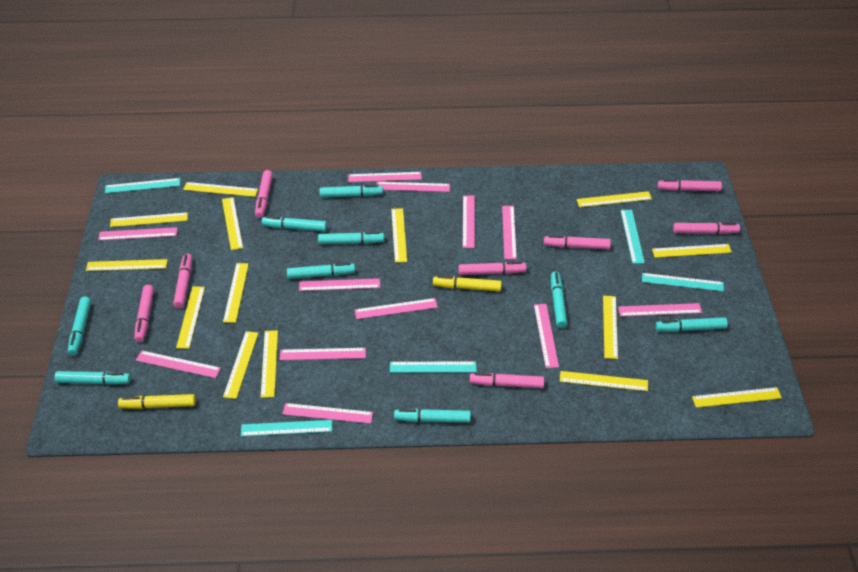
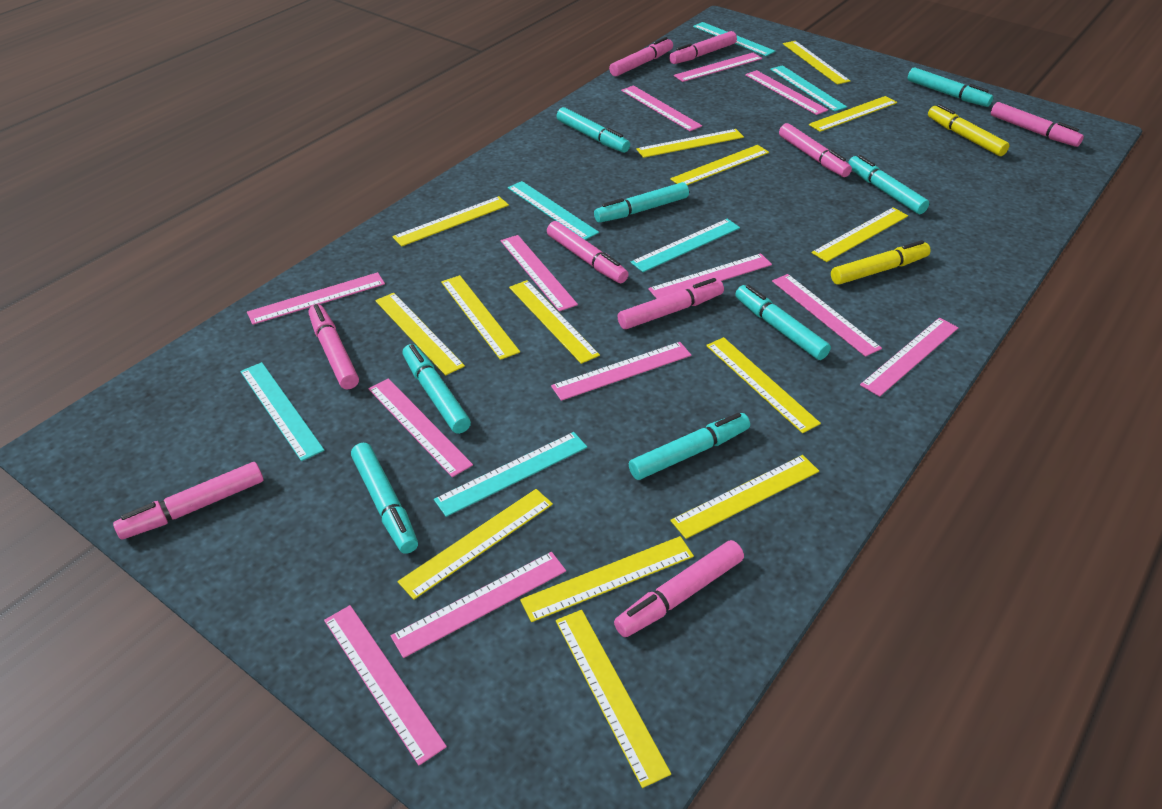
pink marker: 8 -> 9
turquoise marker: 9 -> 8
turquoise ruler: 5 -> 6

